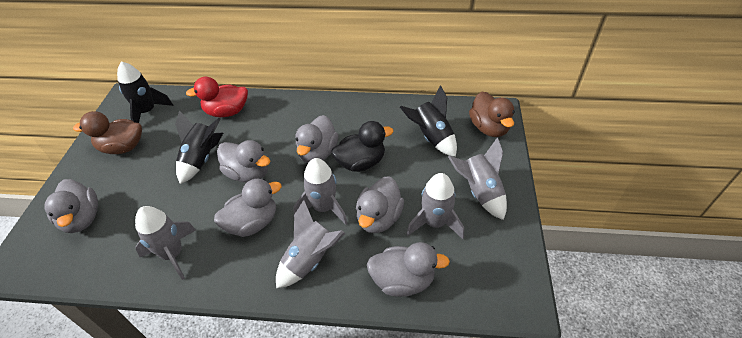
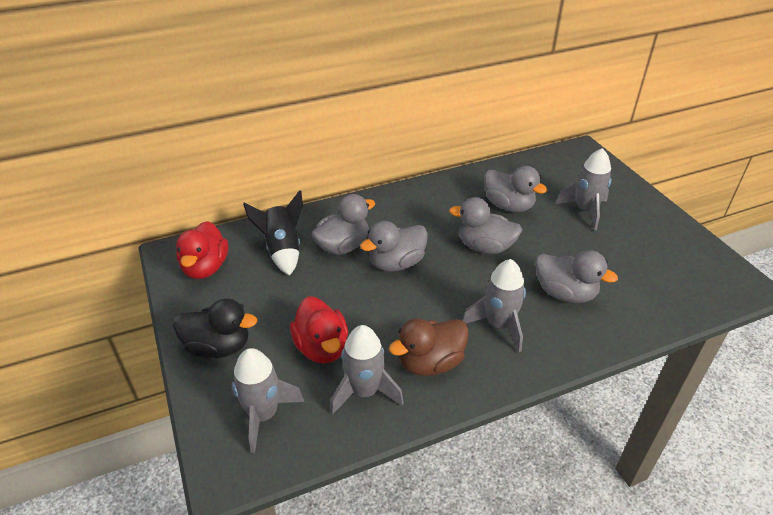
black rocket: 3 -> 1
brown duck: 2 -> 1
grey duck: 6 -> 5
grey rocket: 5 -> 4
red duck: 1 -> 2

